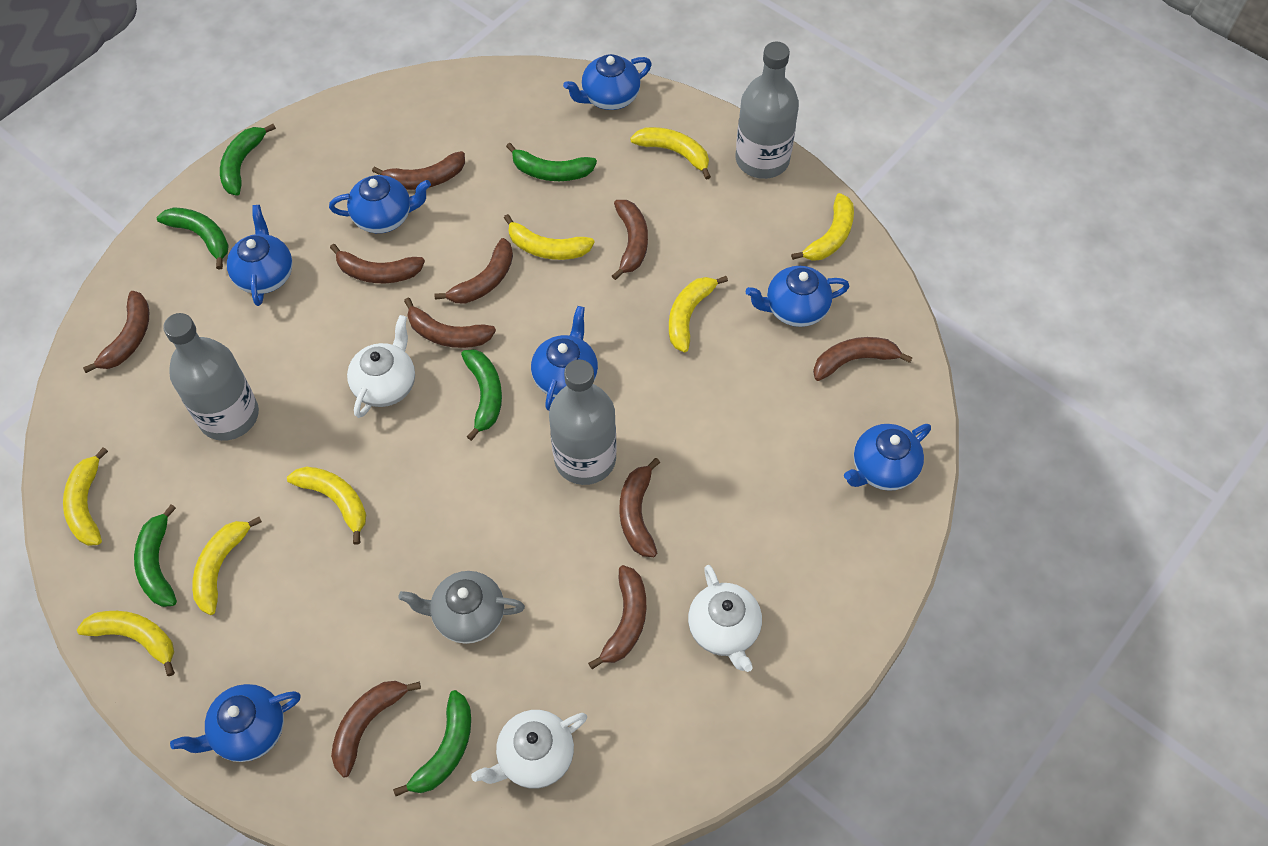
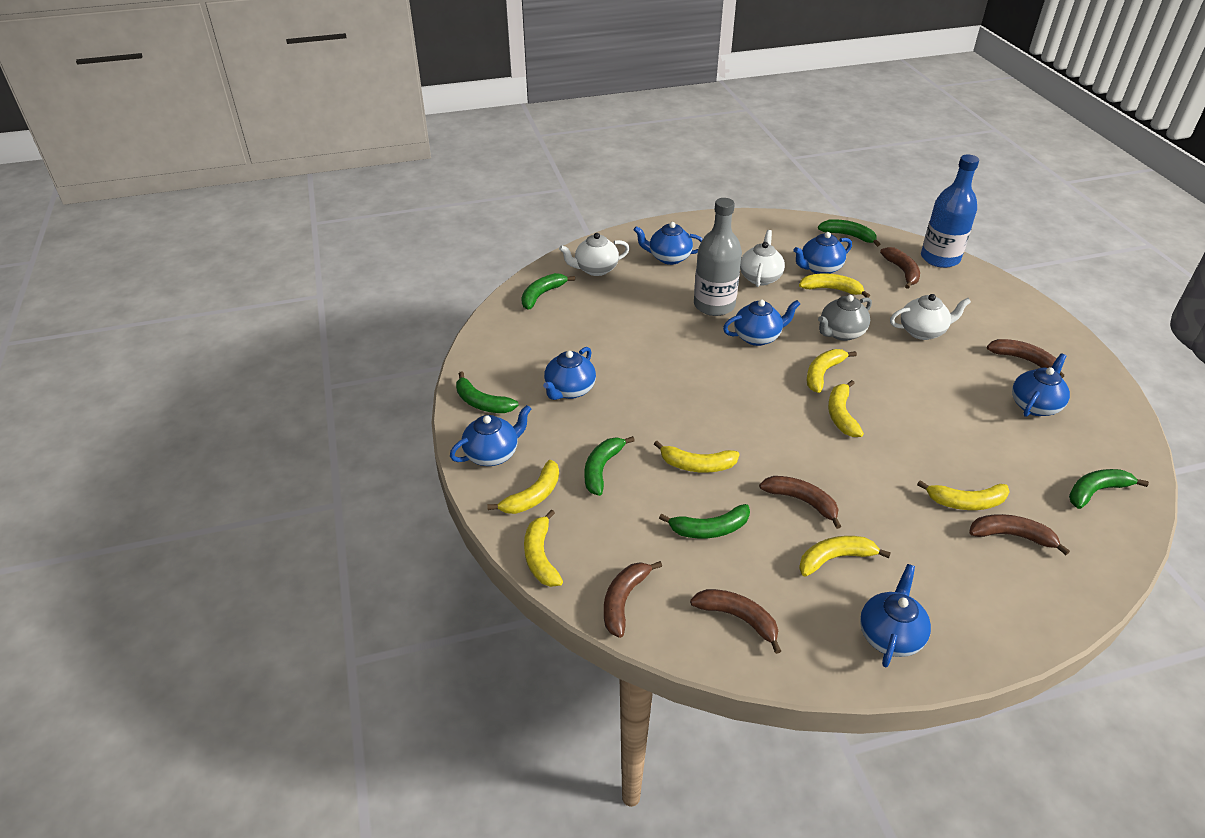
blue bottle: 0 -> 1
brown banana: 10 -> 6
grey bottle: 3 -> 1

